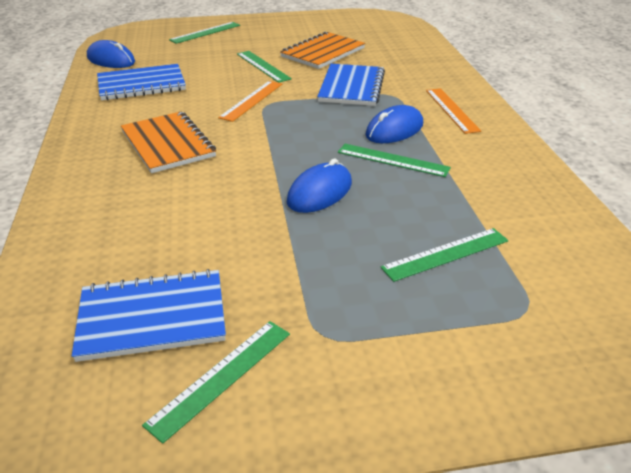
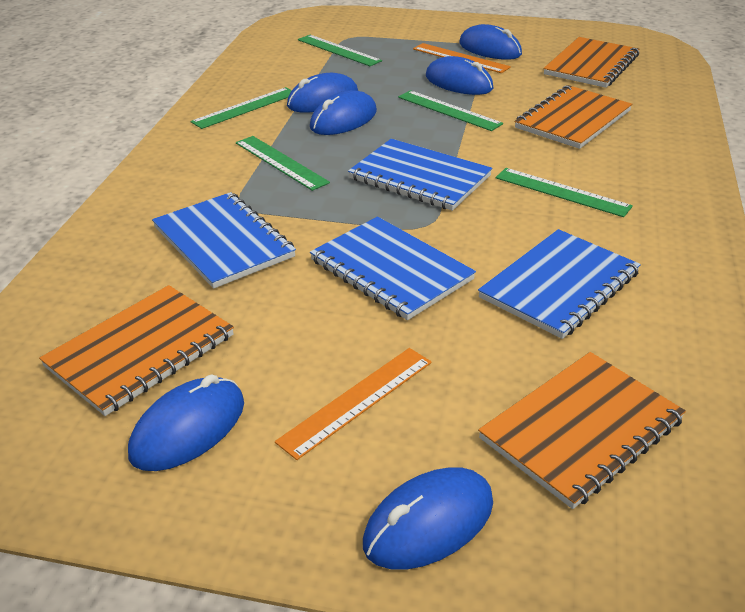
blue mouse: 3 -> 6
blue notebook: 3 -> 4
orange notebook: 2 -> 4

